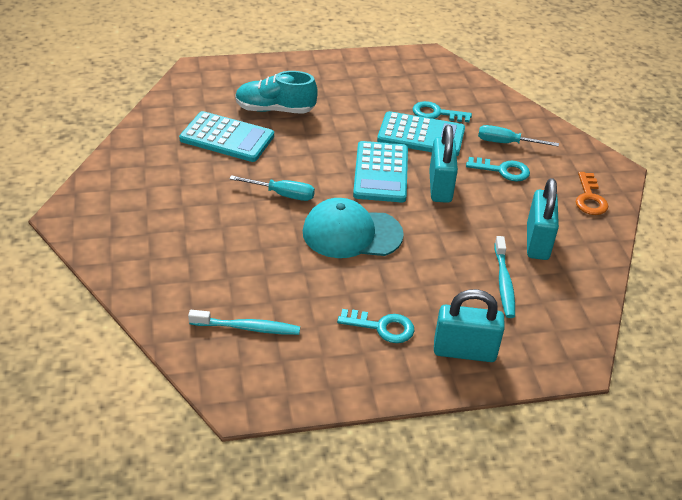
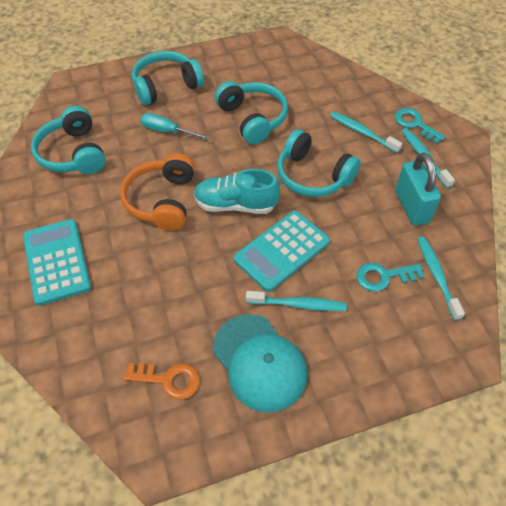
orange headphones: 0 -> 1
turquoise calculator: 3 -> 2
turquoise headphones: 0 -> 4
turquoise key: 3 -> 2
turquoise padlock: 3 -> 1
turquoise screwdriver: 2 -> 1
turquoise toothbrush: 2 -> 4

